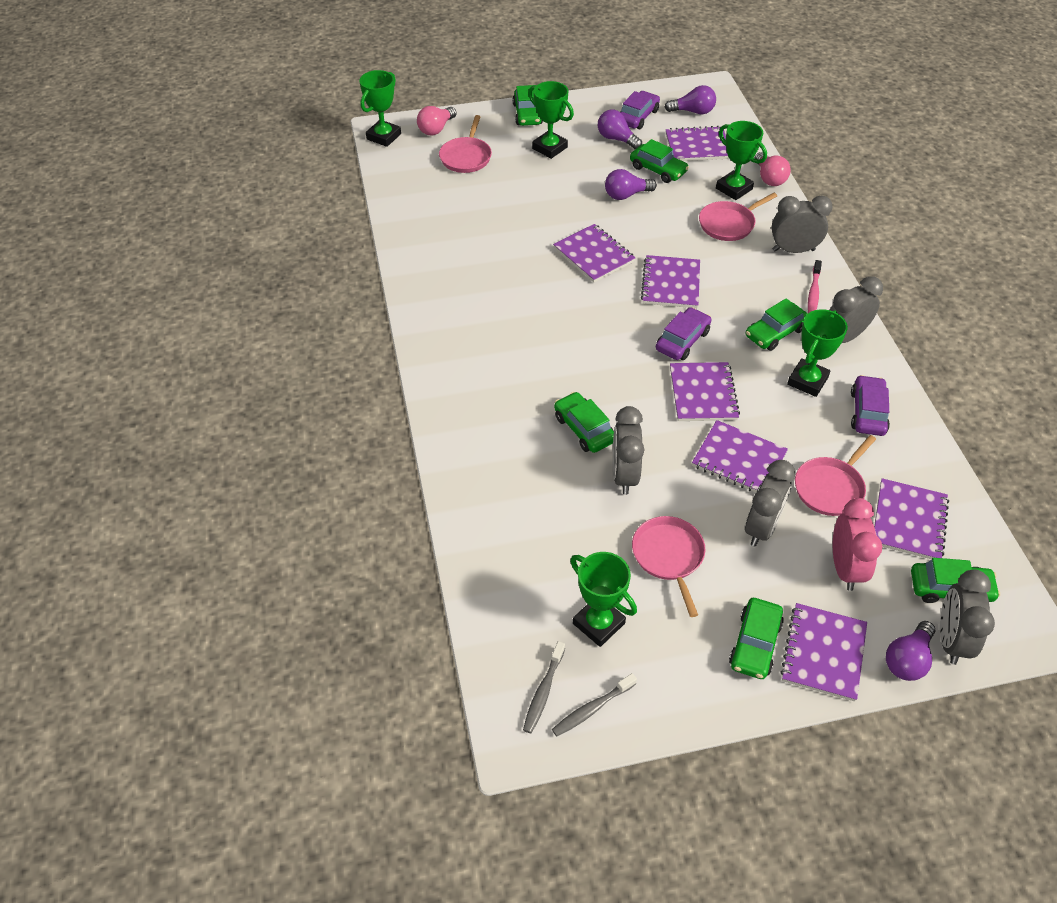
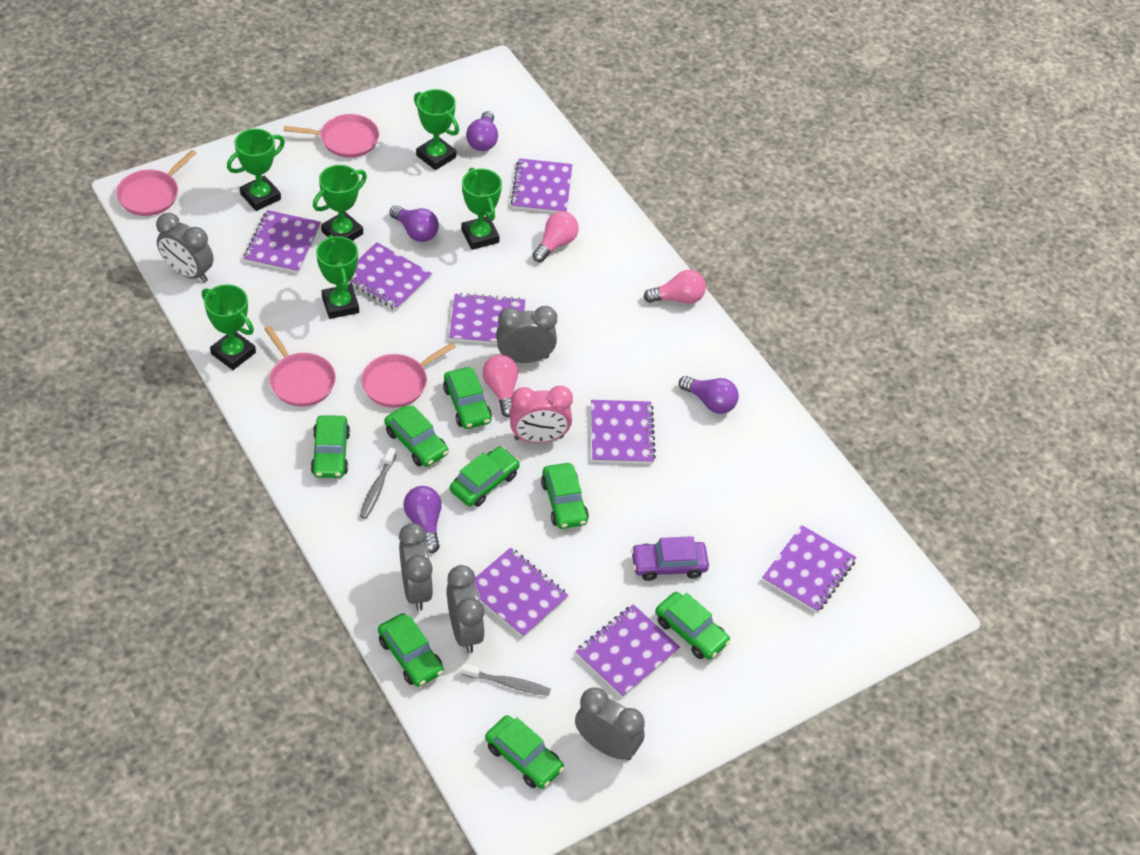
green car: 6 -> 8
green trophy: 5 -> 6
pink light bulb: 2 -> 3
pink toothbrush: 1 -> 0
purple car: 3 -> 1
purple notebook: 7 -> 8

